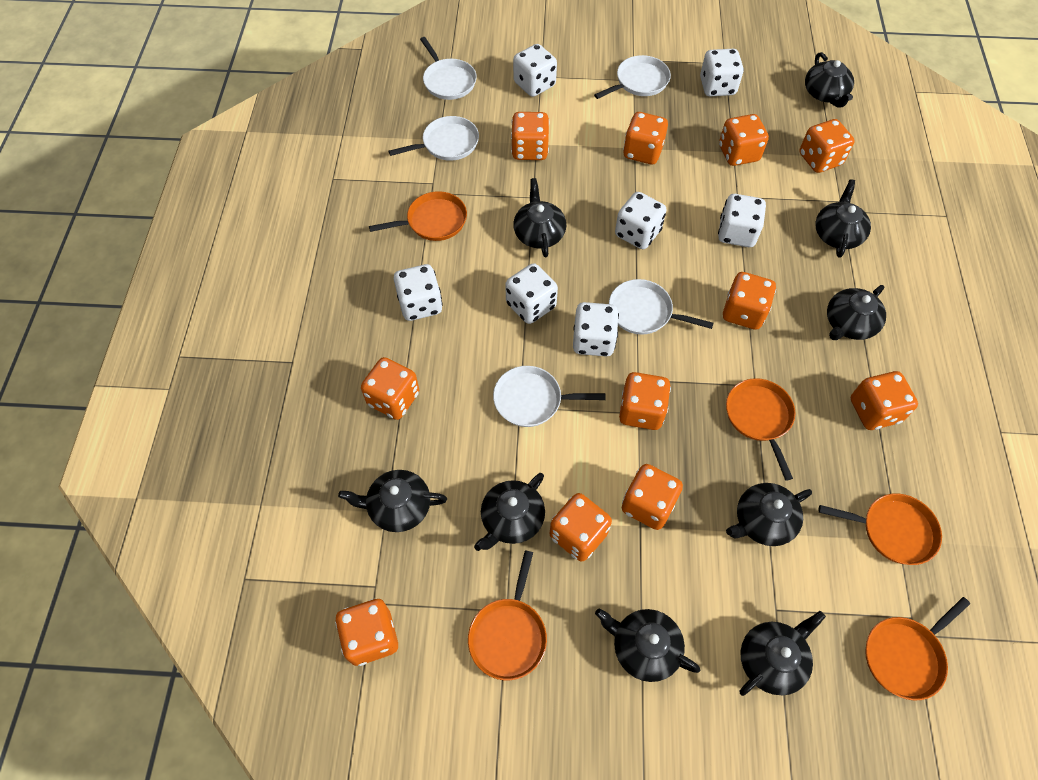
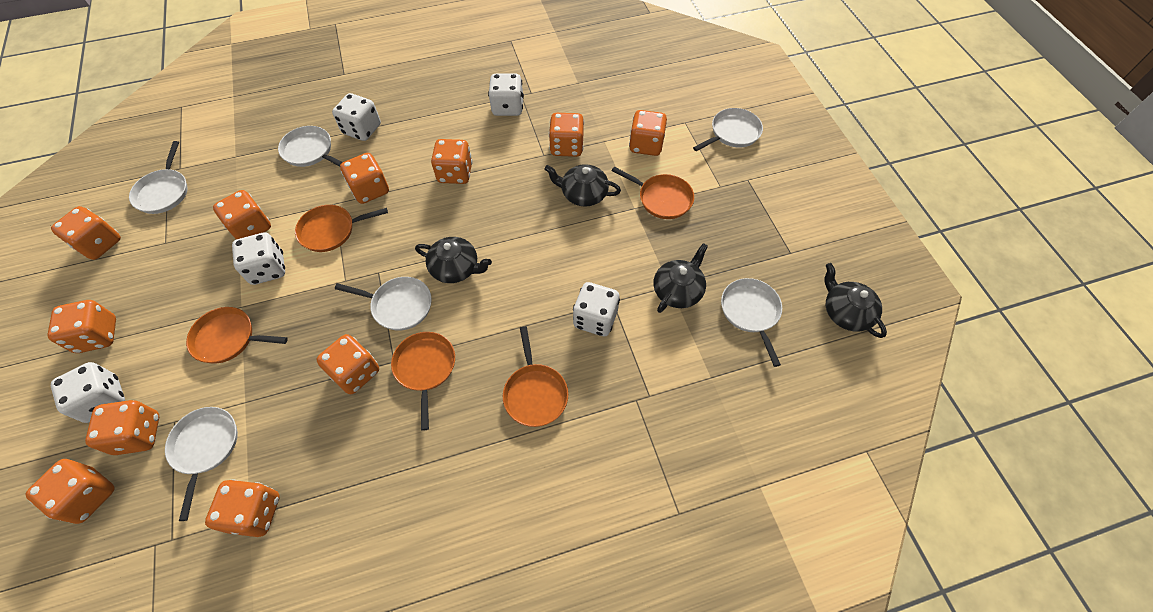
black teapot: 9 -> 4
white dice: 7 -> 5
white pan: 5 -> 6

